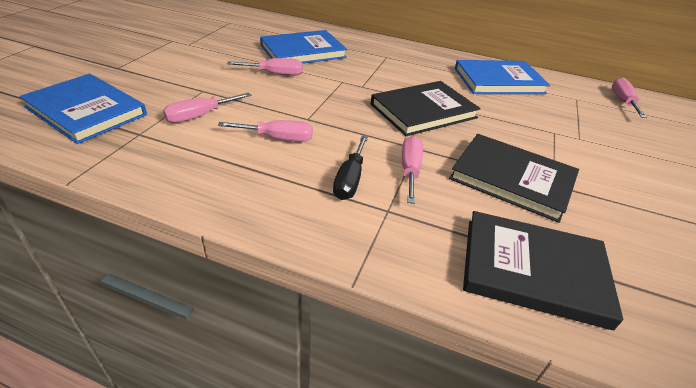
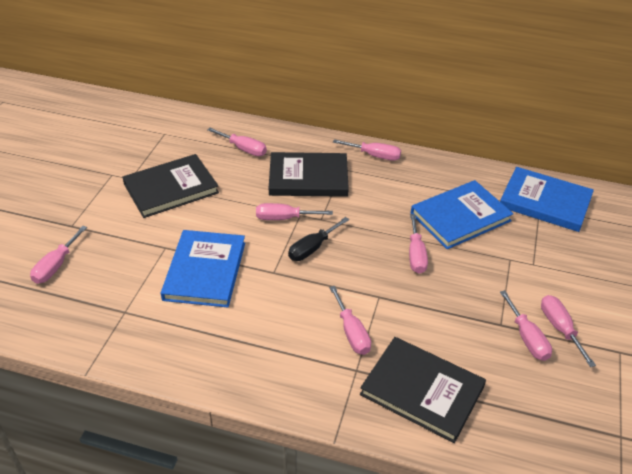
pink screwdriver: 5 -> 8

